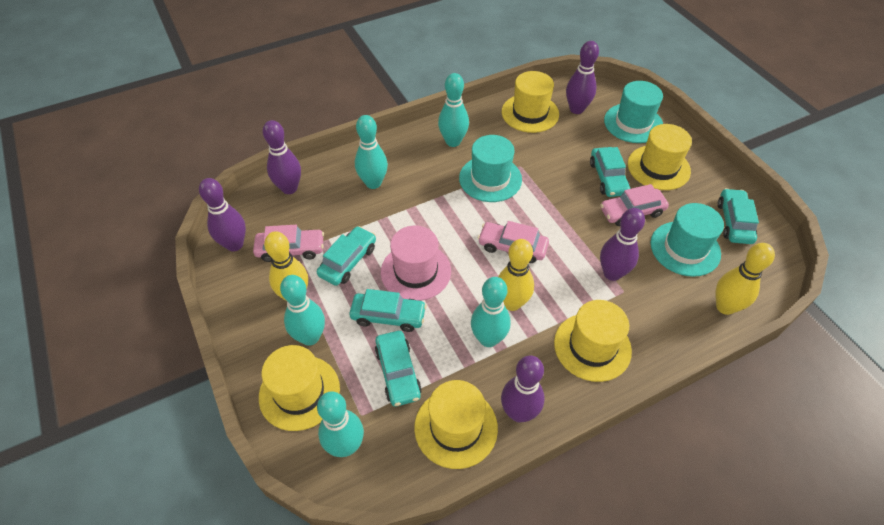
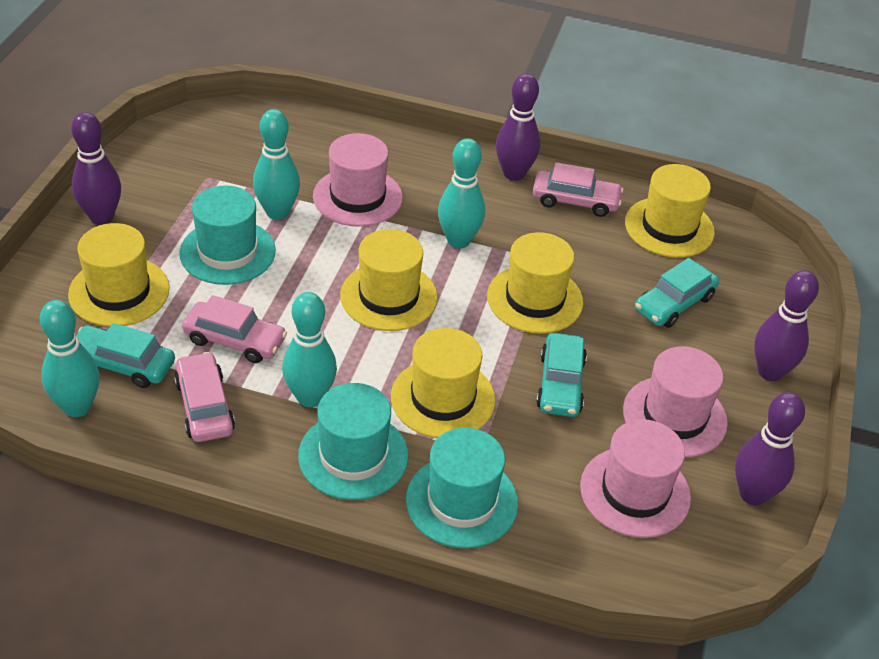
pink hat: 1 -> 3
purple bowling pin: 5 -> 4
turquoise bowling pin: 5 -> 4
turquoise car: 5 -> 3
yellow bowling pin: 3 -> 0

